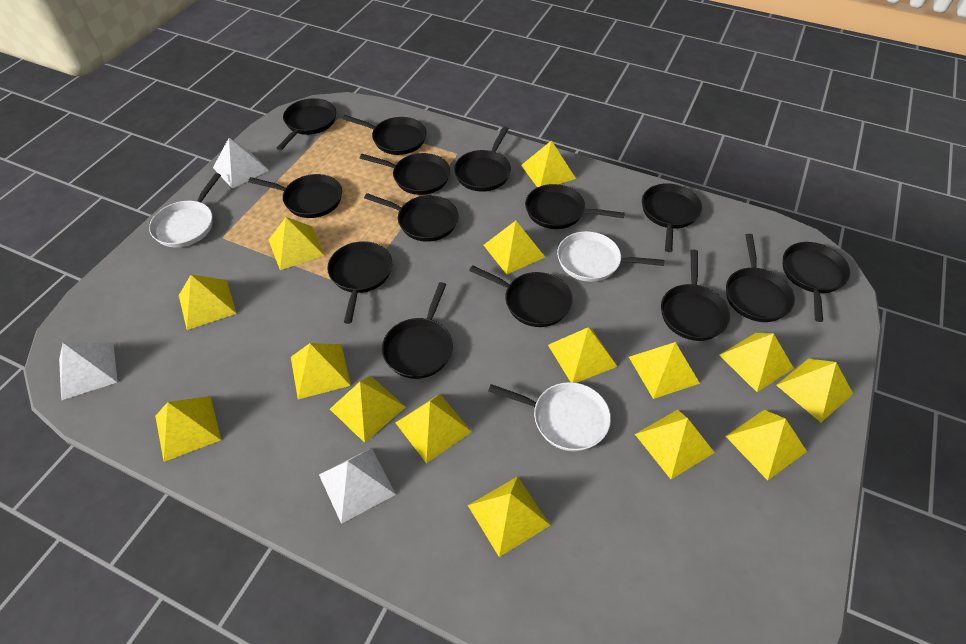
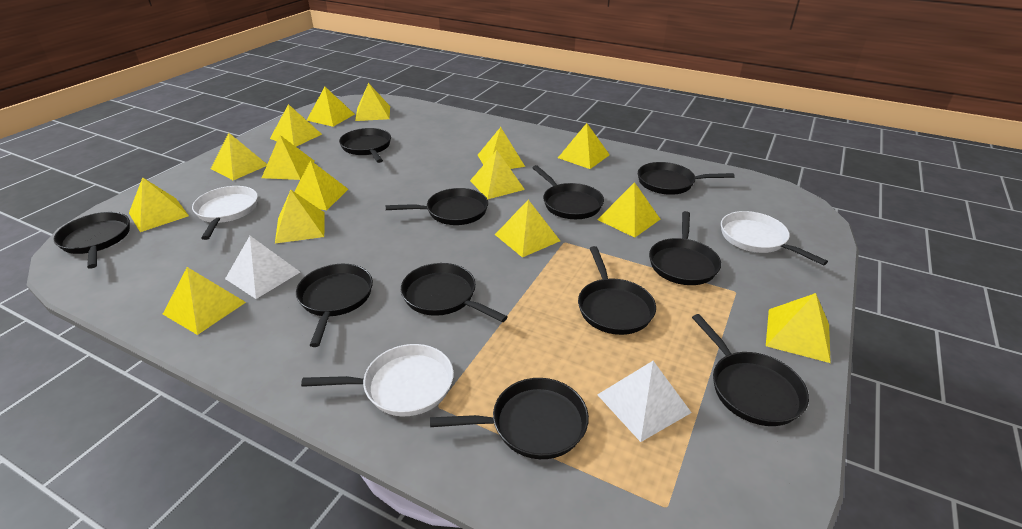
black pan: 14 -> 11
white pyramid: 3 -> 2

